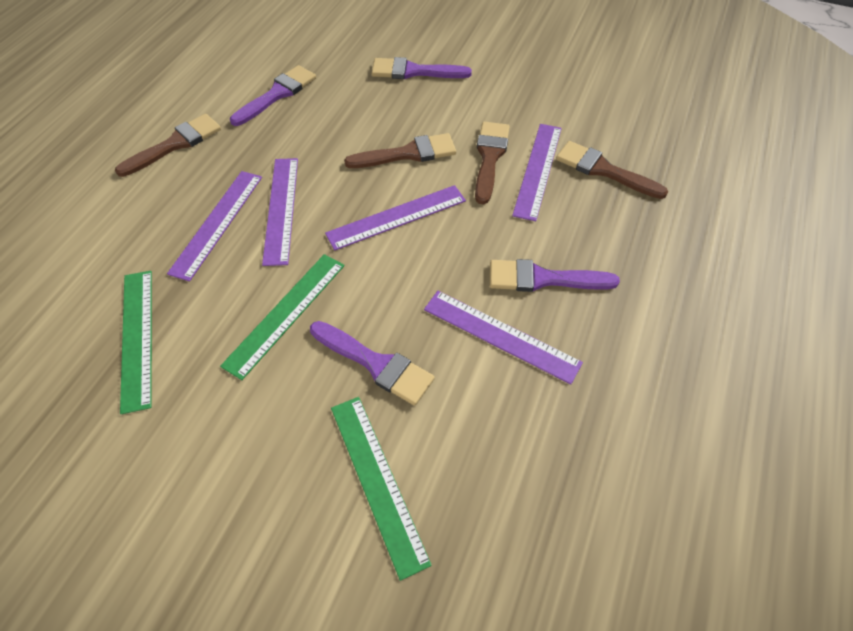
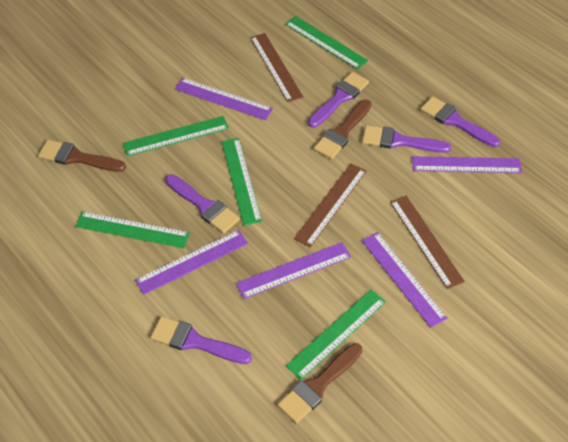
brown brush: 4 -> 3
brown ruler: 0 -> 3
green ruler: 3 -> 5
purple brush: 4 -> 5

